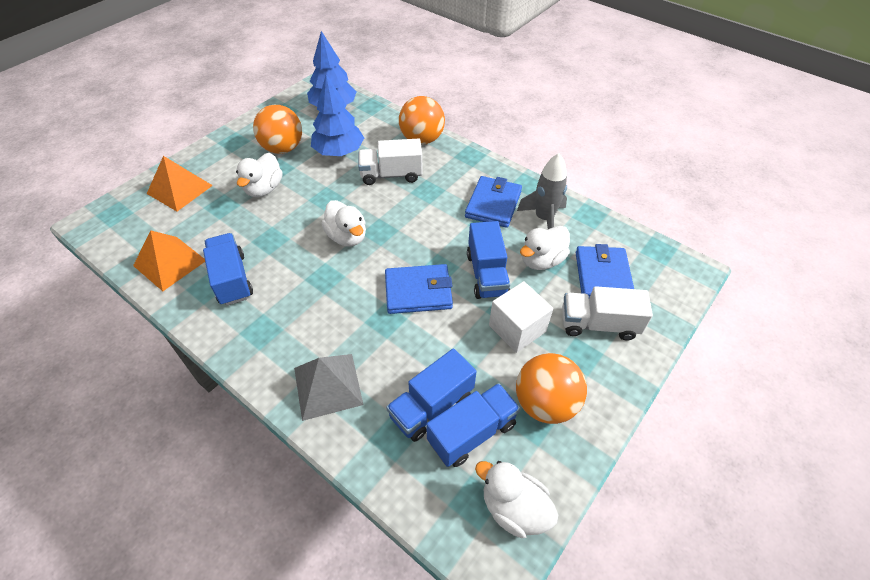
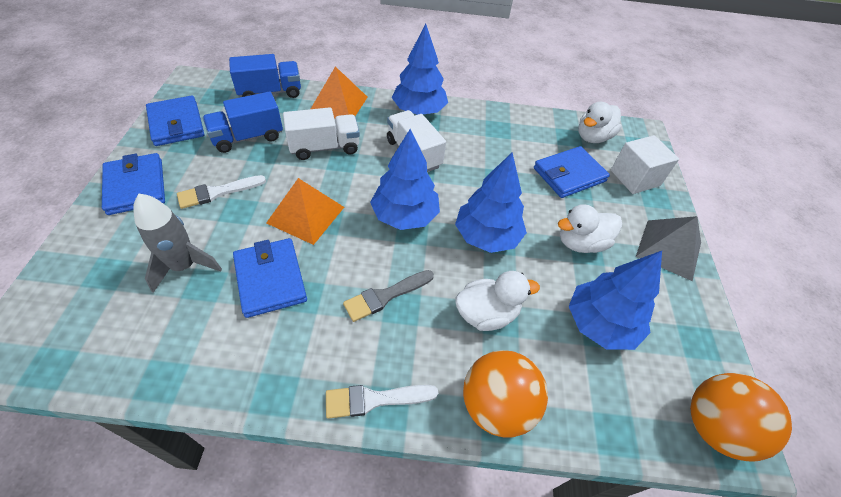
blue tree: 2 -> 4
blue truck: 4 -> 2
blue wallet: 3 -> 4
grey brush: 0 -> 1
orange ball: 3 -> 2
white brush: 0 -> 2
white duck: 4 -> 3

